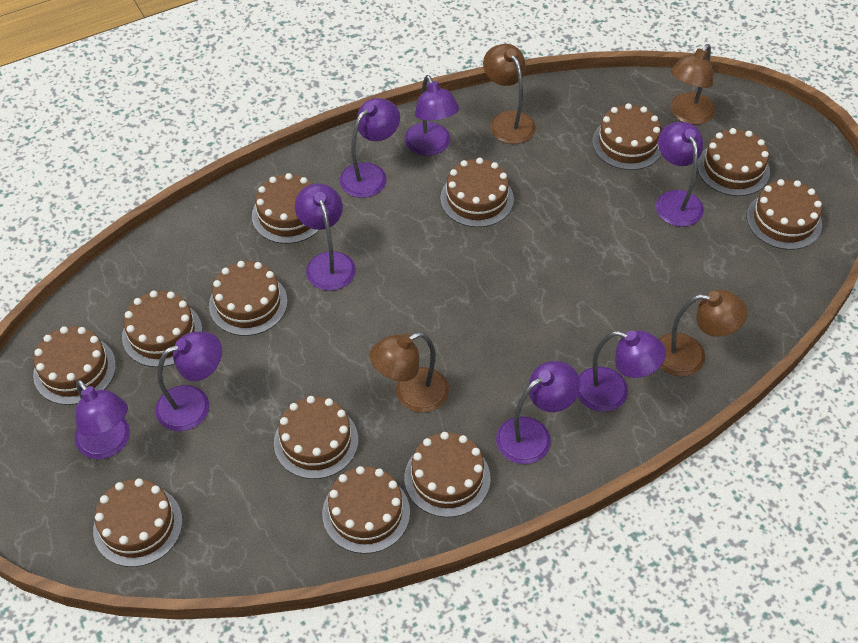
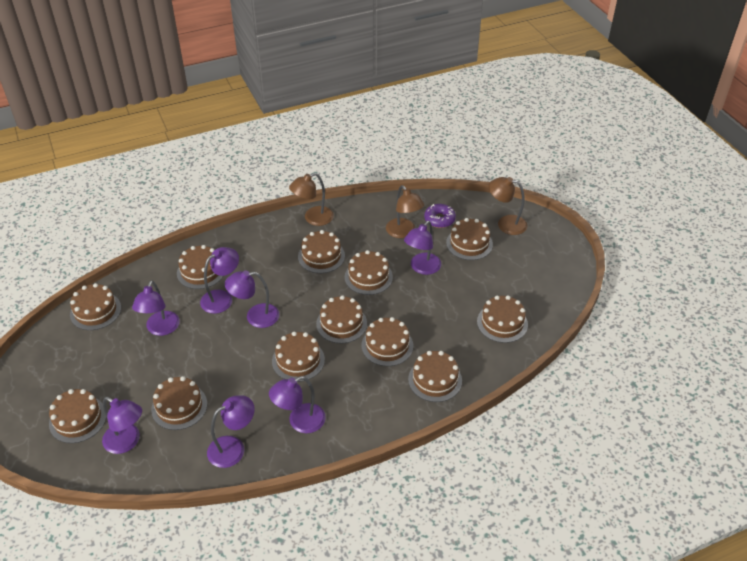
brown lamp: 4 -> 3
purple donut: 0 -> 1
purple lamp: 8 -> 7

